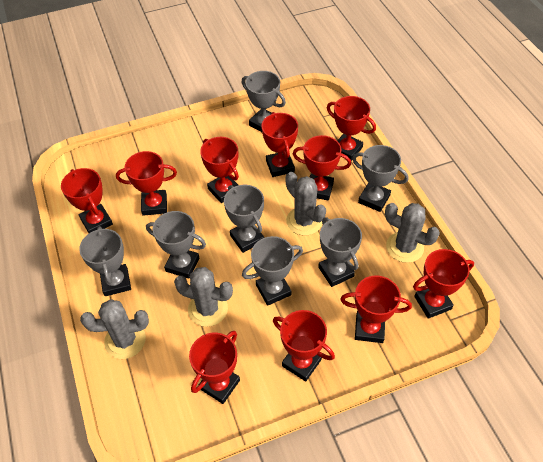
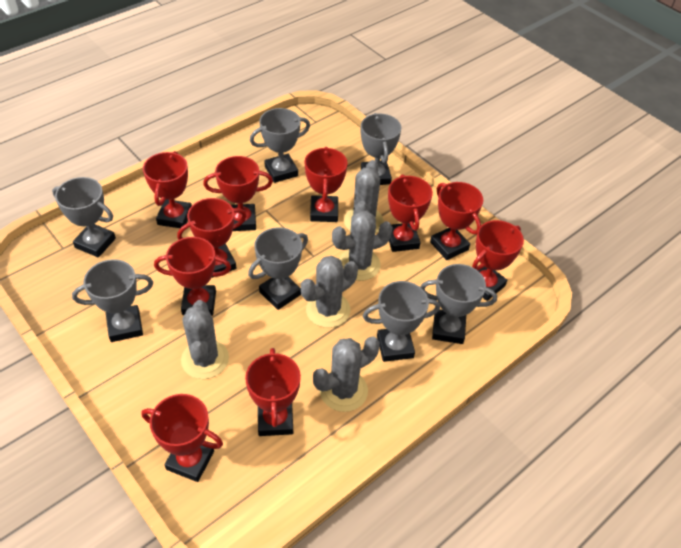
grey cactus: 4 -> 5

